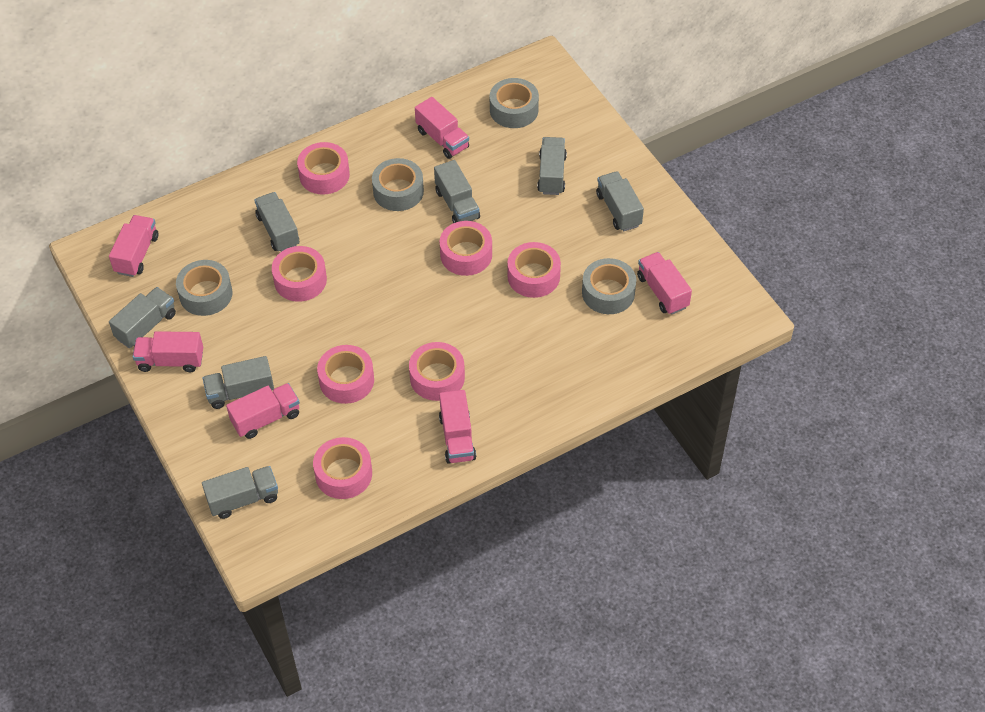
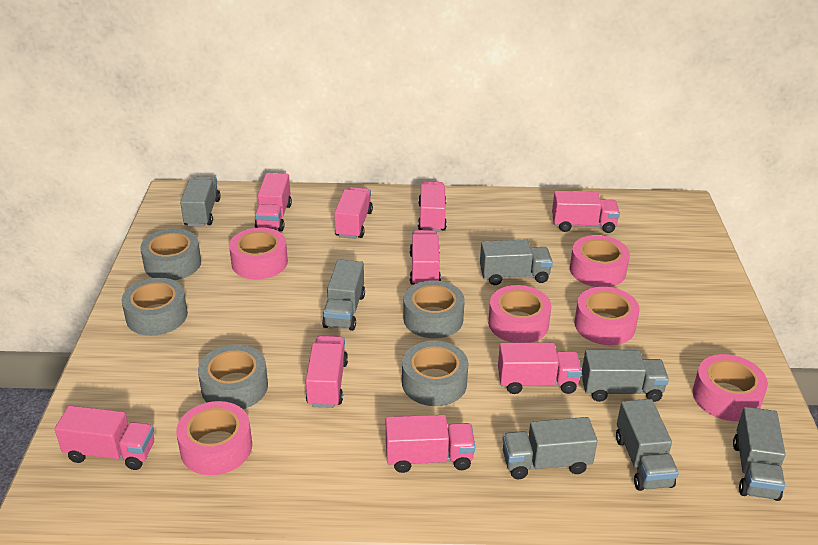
grey tape: 4 -> 5
pink tape: 7 -> 6
pink truck: 6 -> 9

